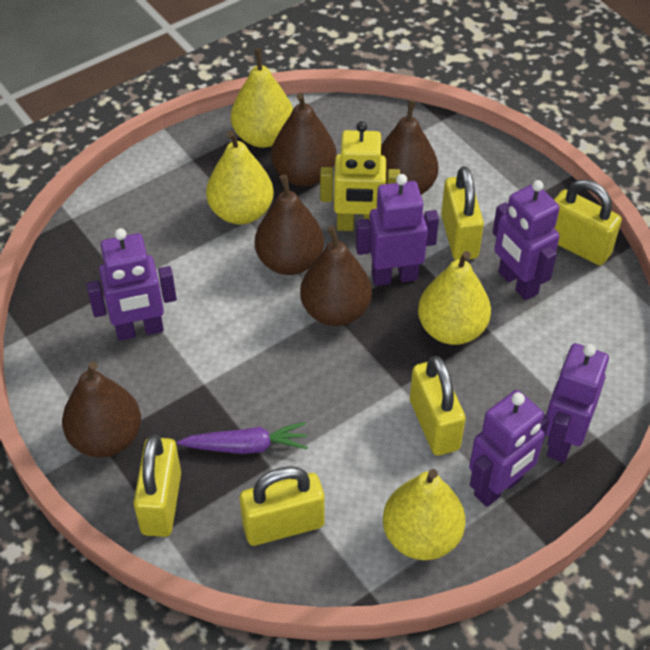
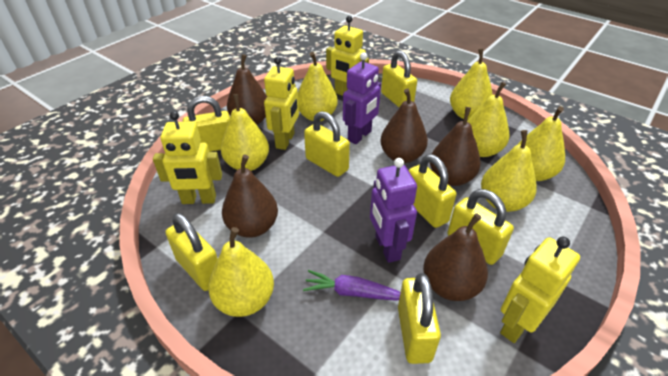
purple robot: 5 -> 2
yellow padlock: 5 -> 7
yellow pear: 4 -> 7
yellow robot: 1 -> 4

